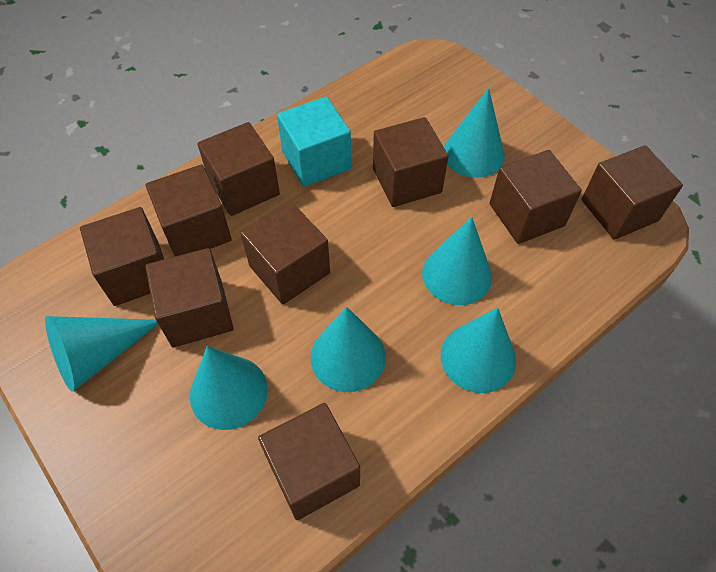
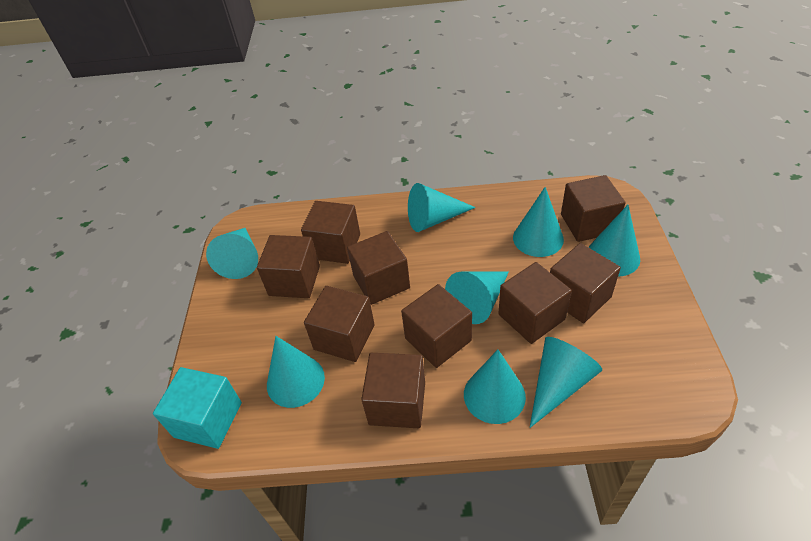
turquoise cone: 6 -> 8

